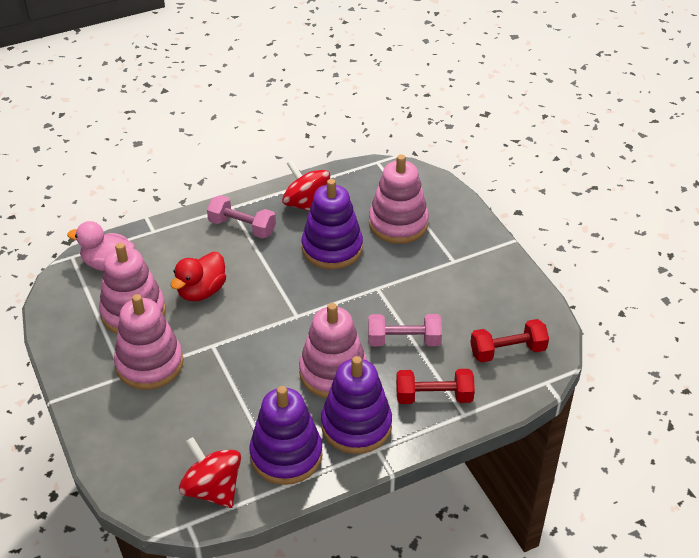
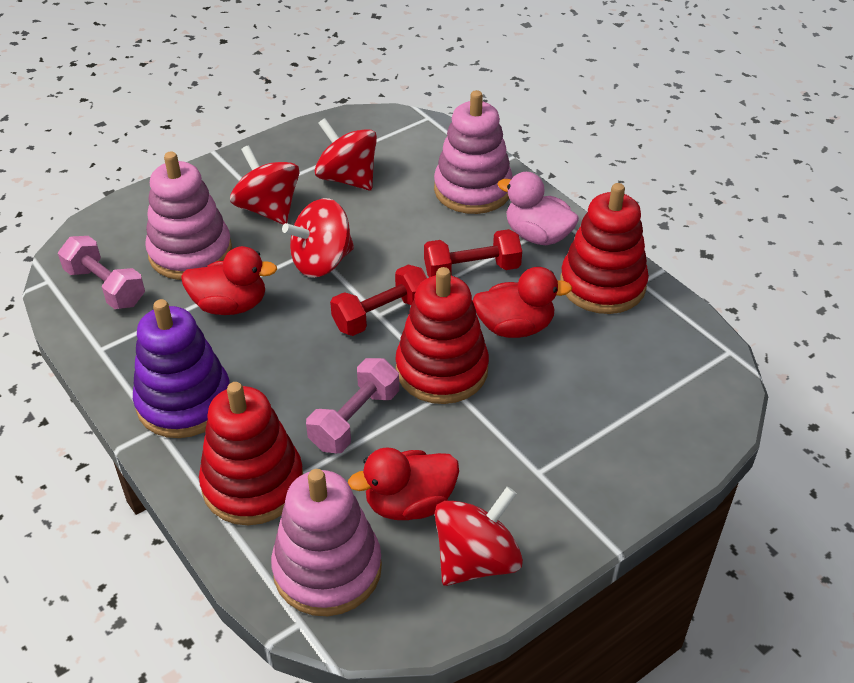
pink stacking toy: 4 -> 3
purple stacking toy: 3 -> 1
red duck: 1 -> 3
red spinning top: 2 -> 4
red stacking toy: 0 -> 3

